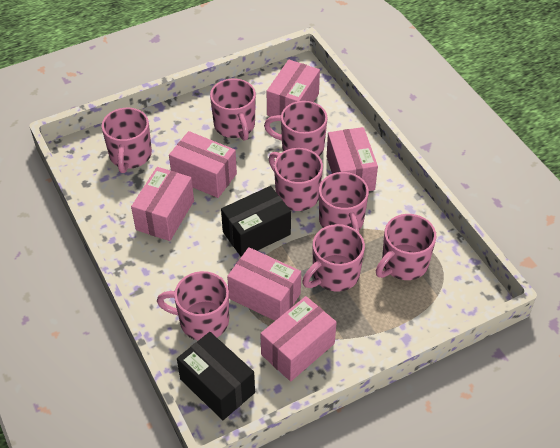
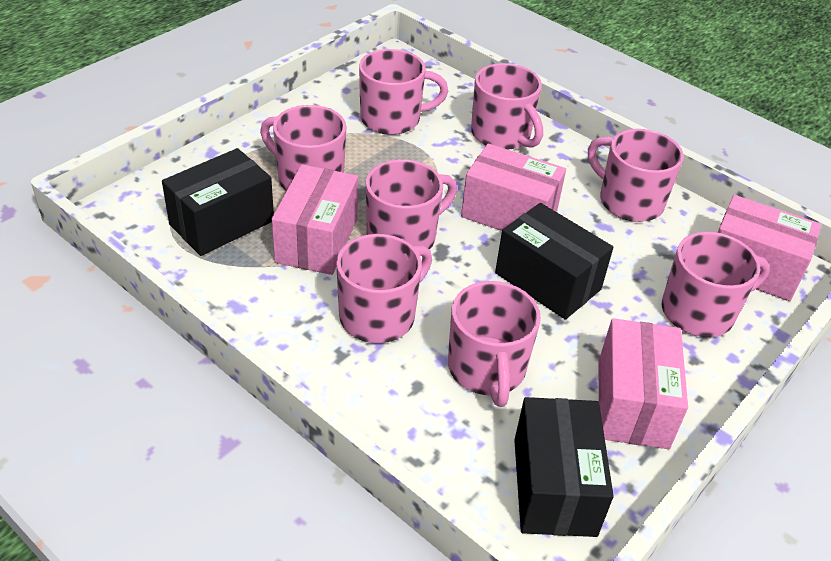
black box: 2 -> 3
pink box: 6 -> 4

